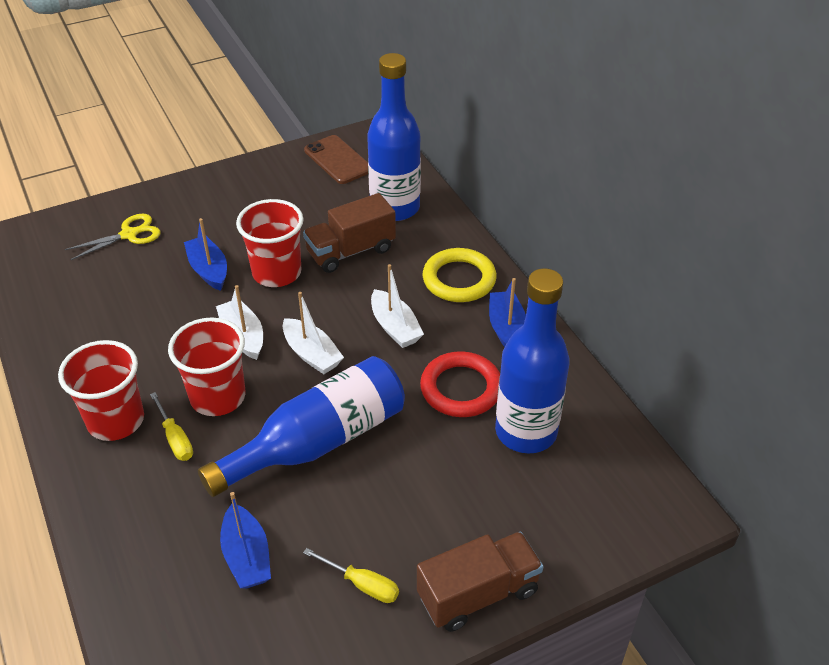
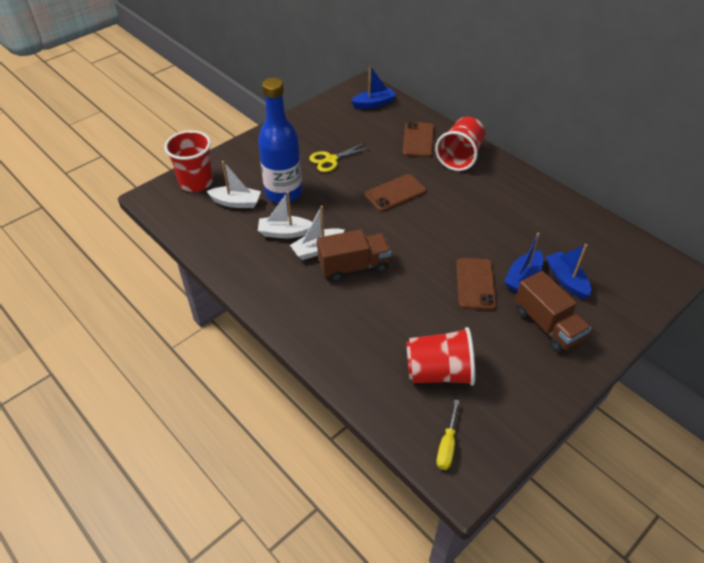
blue bottle: 3 -> 1
brown phone: 1 -> 3
red ring: 1 -> 0
yellow ring: 1 -> 0
yellow screwdriver: 2 -> 1

